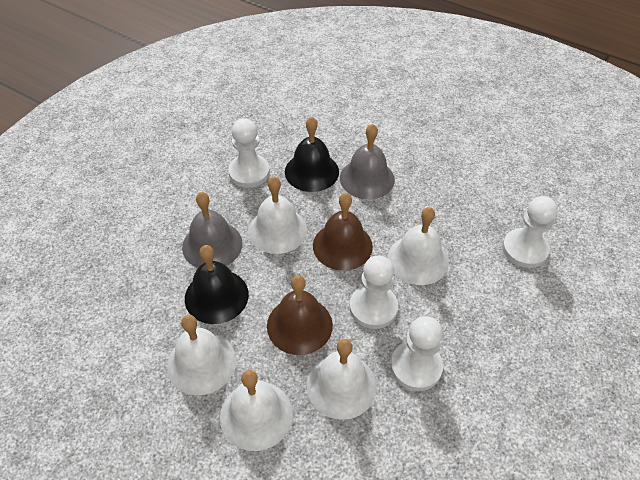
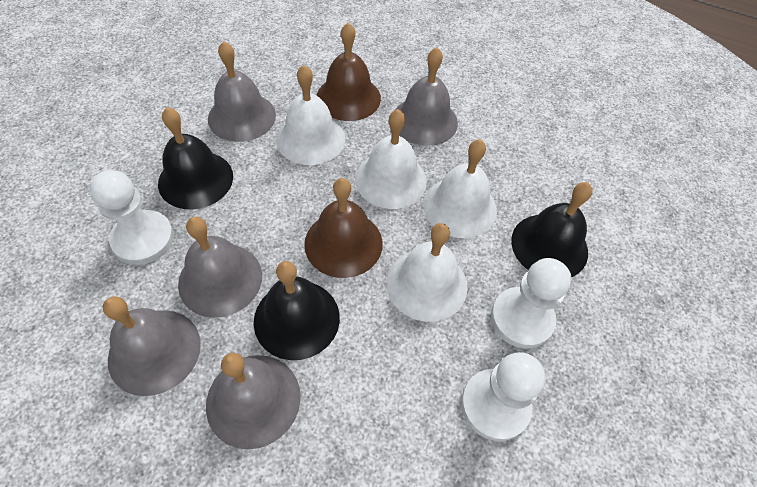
black bell: 2 -> 3
grey bell: 2 -> 5
white bell: 5 -> 4
white pawn: 4 -> 3

